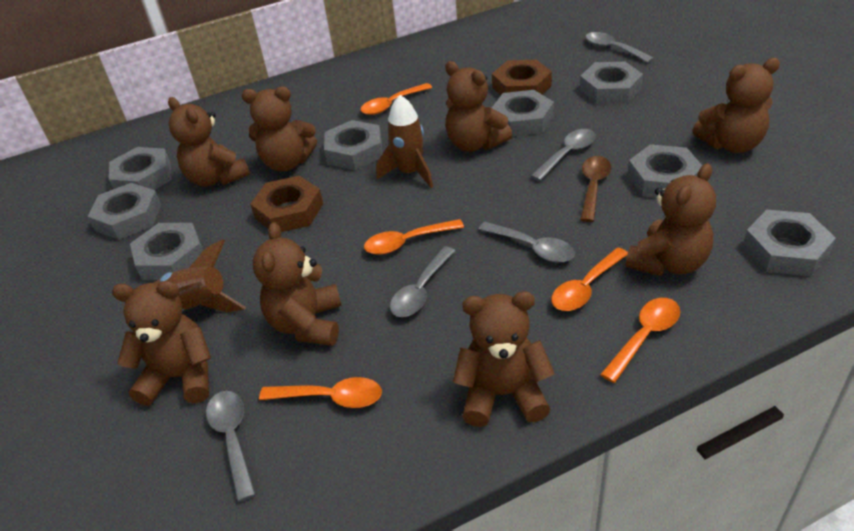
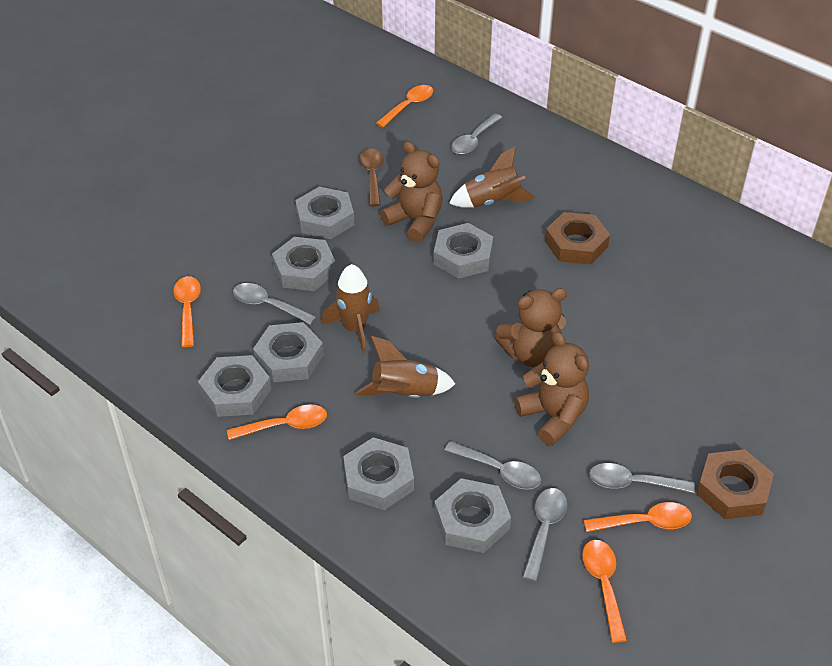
brown rocket: 2 -> 3
brown teddy bear: 8 -> 3
grey nut: 8 -> 7

